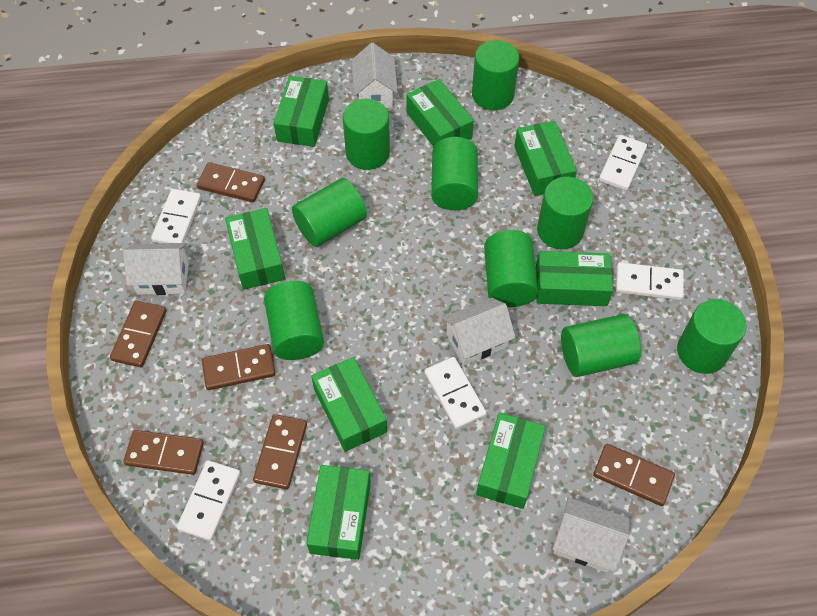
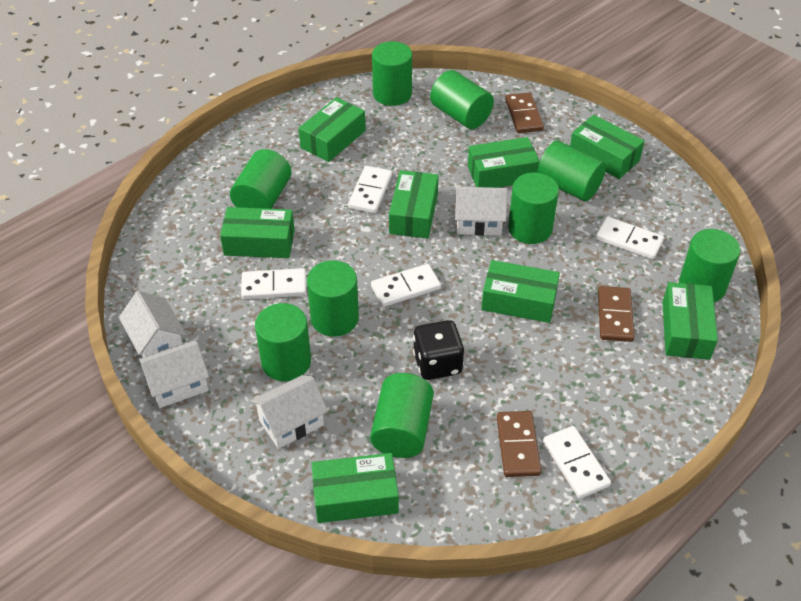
black dice: 0 -> 1
brown domino: 6 -> 3

